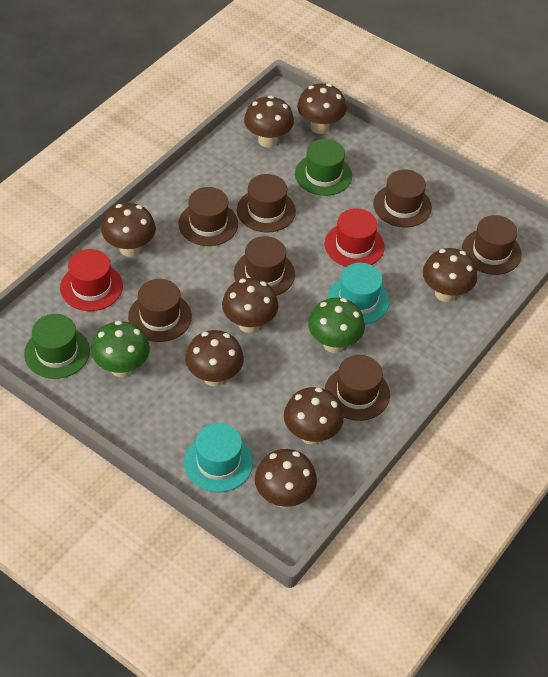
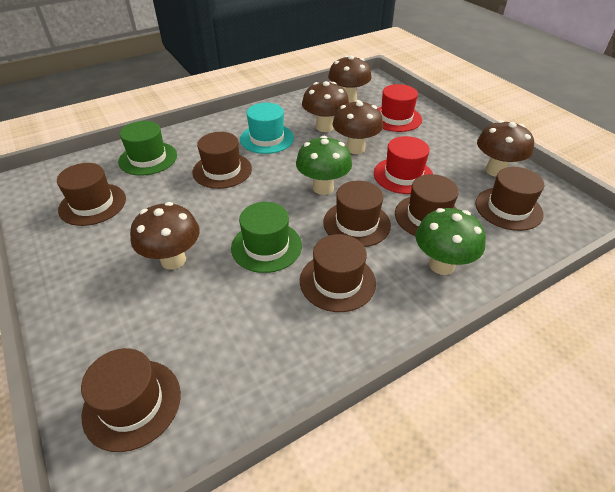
brown mushroom: 8 -> 5
turquoise hat: 2 -> 1

